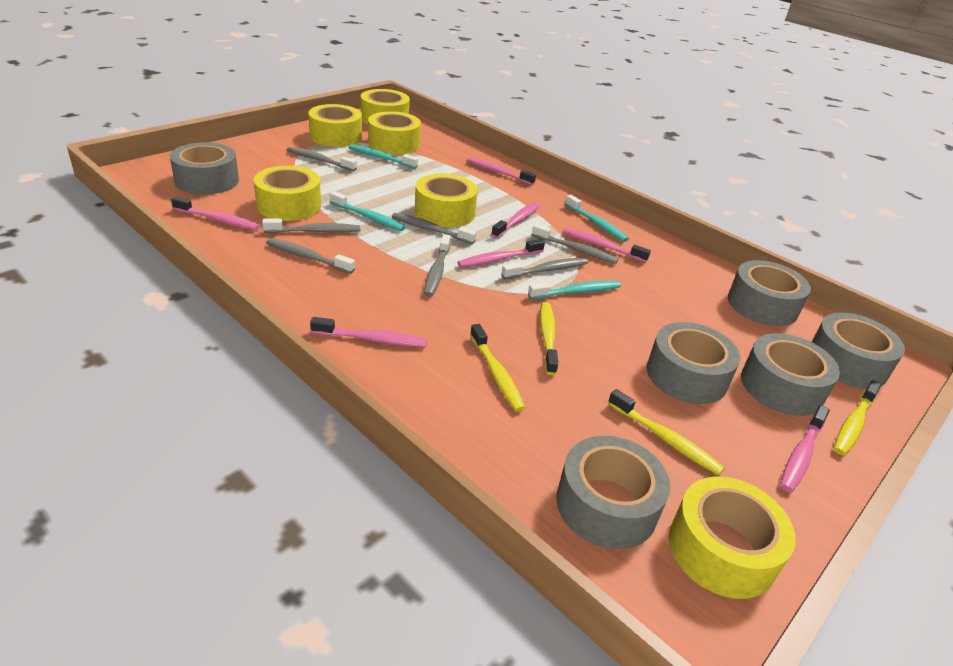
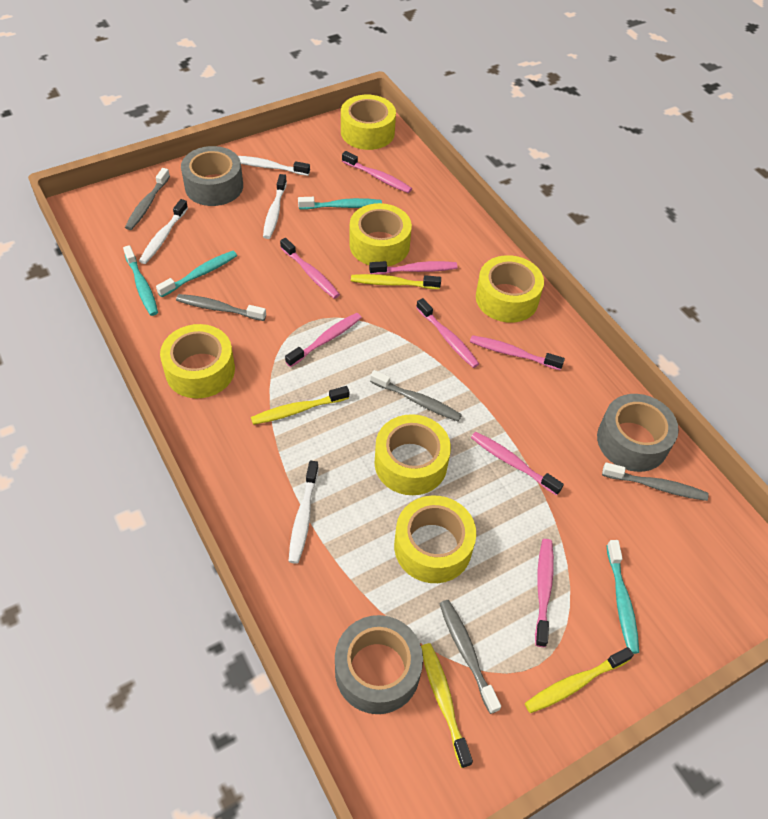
grey tape: 6 -> 3
grey toothbrush: 7 -> 5
pink toothbrush: 7 -> 8
white toothbrush: 0 -> 4

